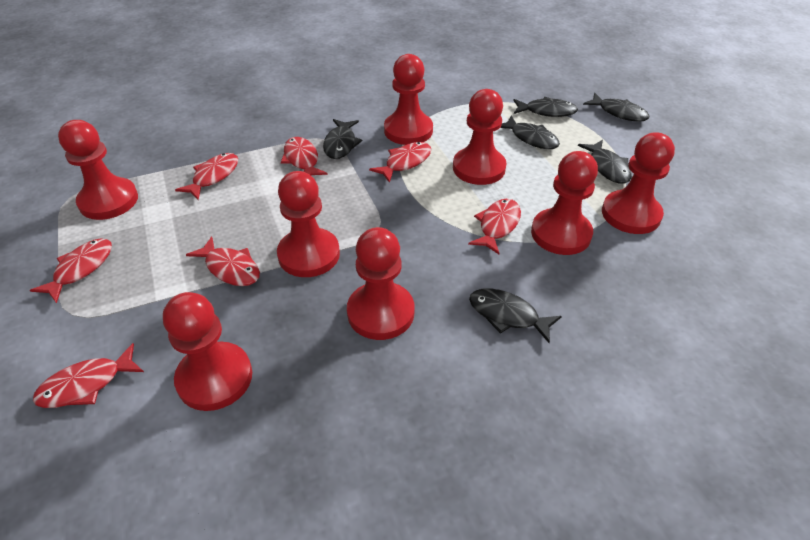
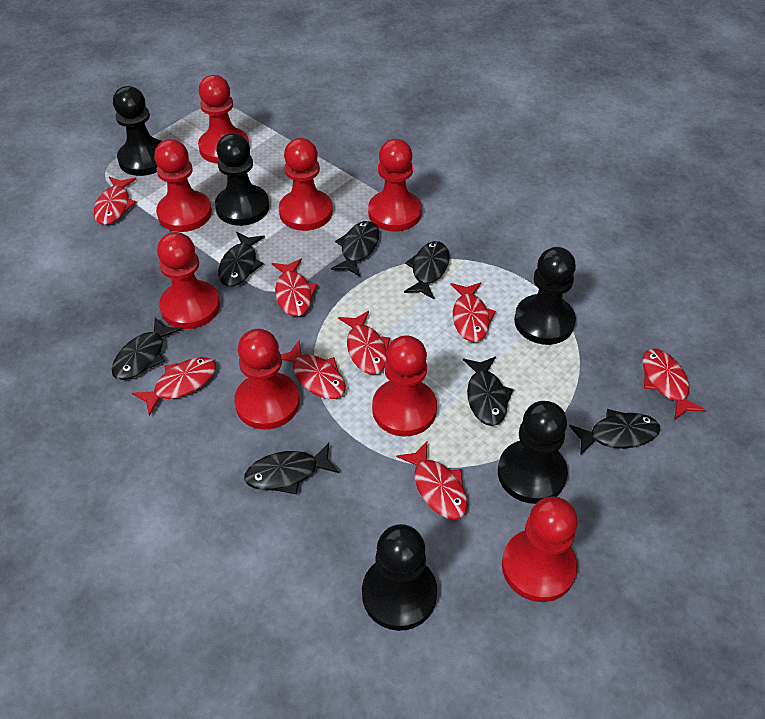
black fish: 6 -> 7
black pawn: 0 -> 5
red fish: 7 -> 8

